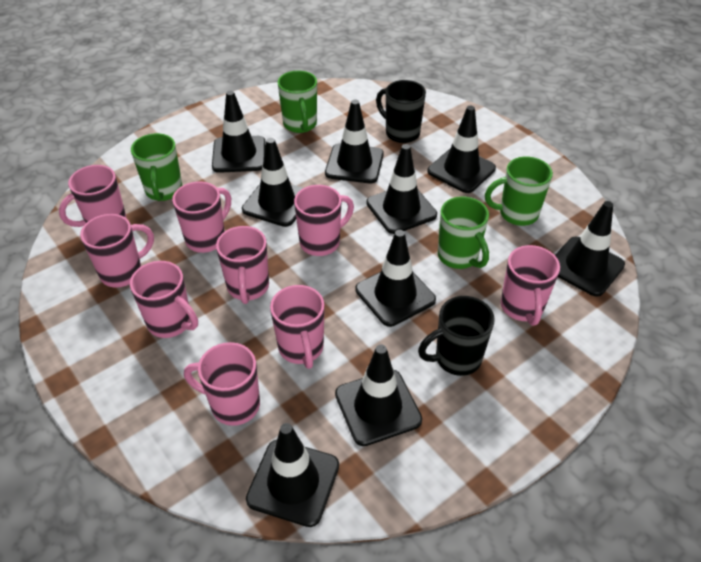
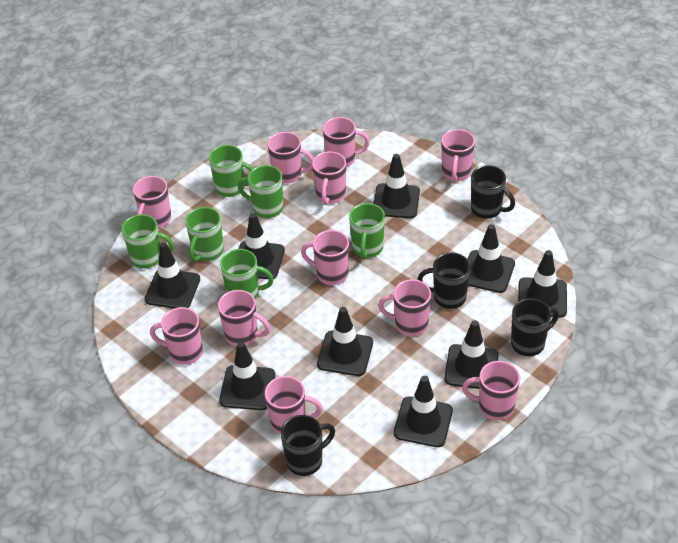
black mug: 2 -> 4
green mug: 4 -> 6
pink mug: 9 -> 11

